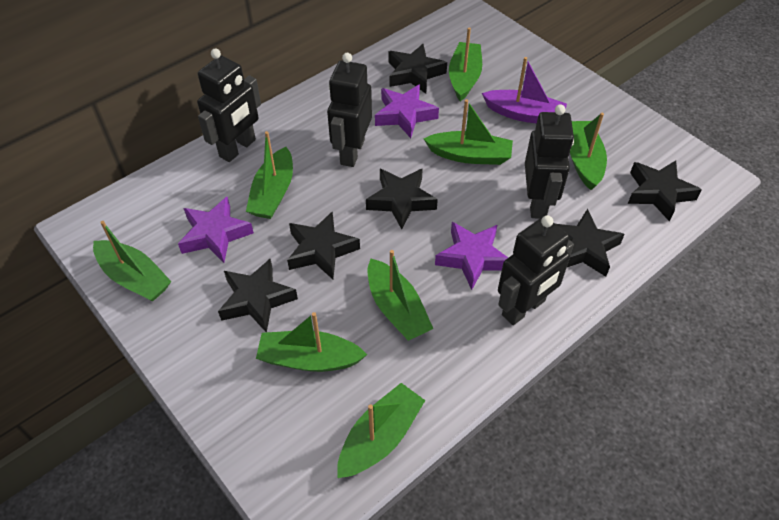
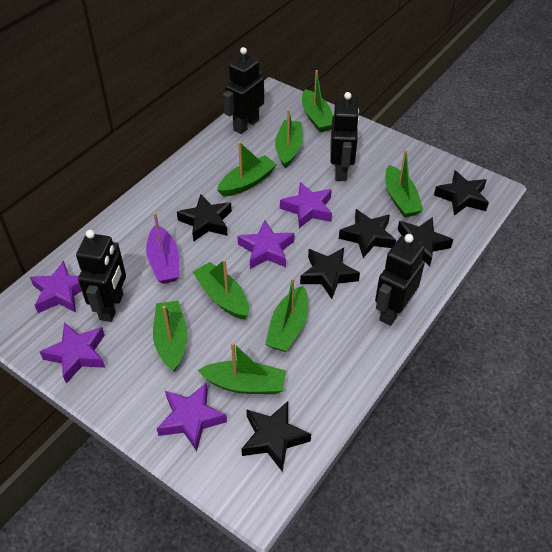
purple star: 3 -> 5

